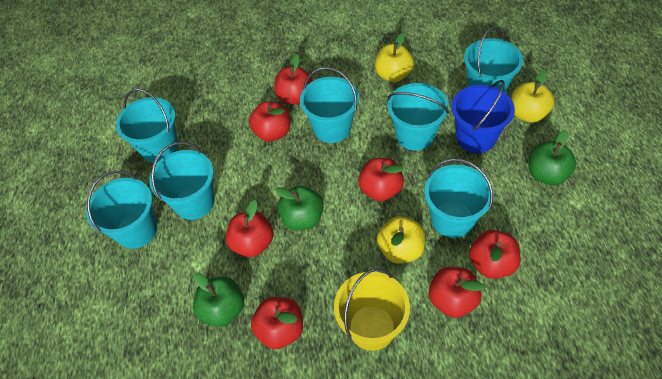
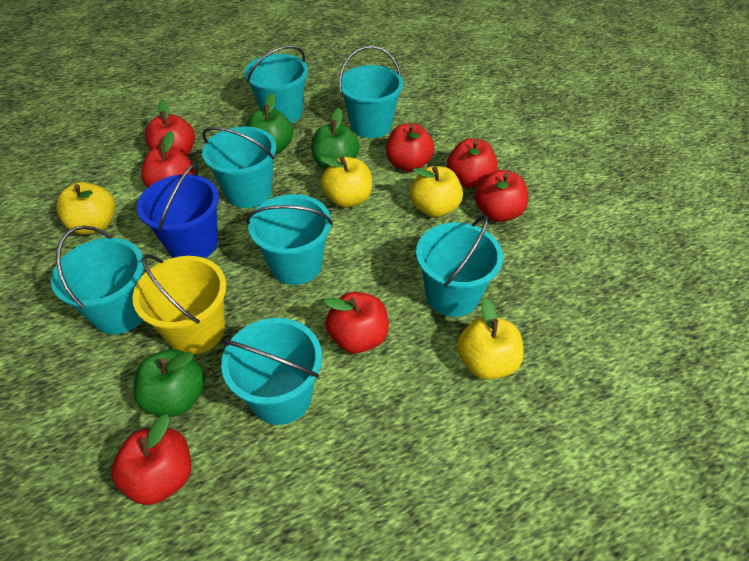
yellow apple: 3 -> 4

